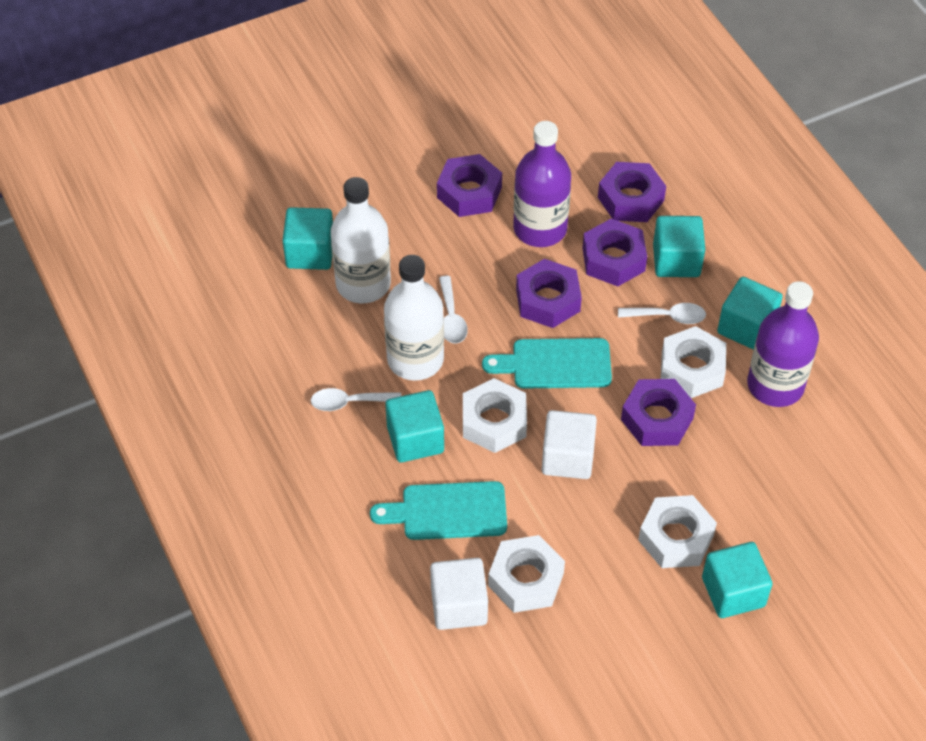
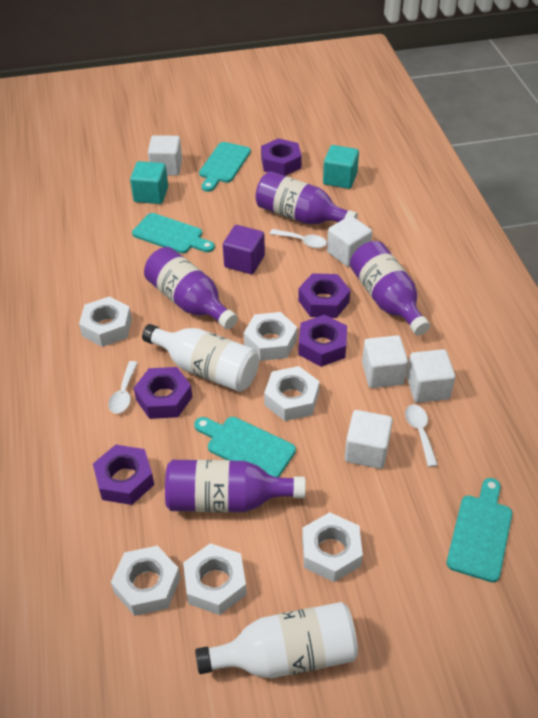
purple bottle: 2 -> 4
purple cube: 0 -> 1
turquoise cube: 5 -> 2
turquoise cutting board: 2 -> 4
white cube: 2 -> 5
white nut: 4 -> 6

